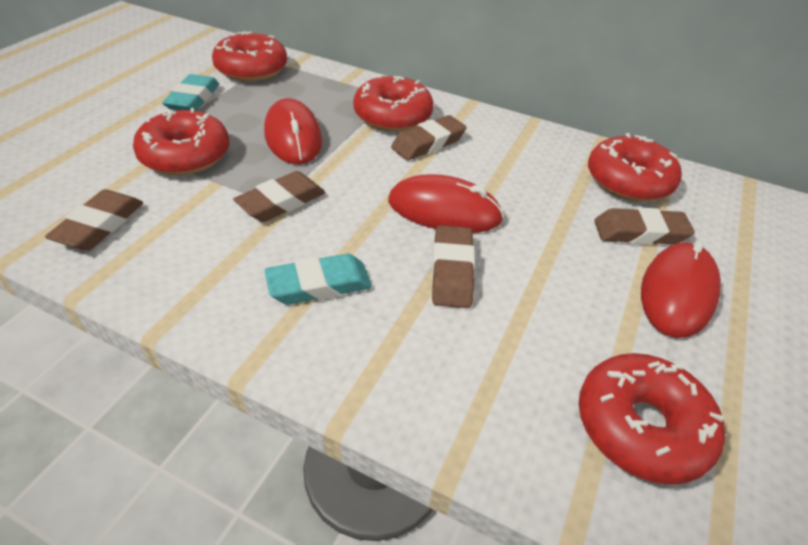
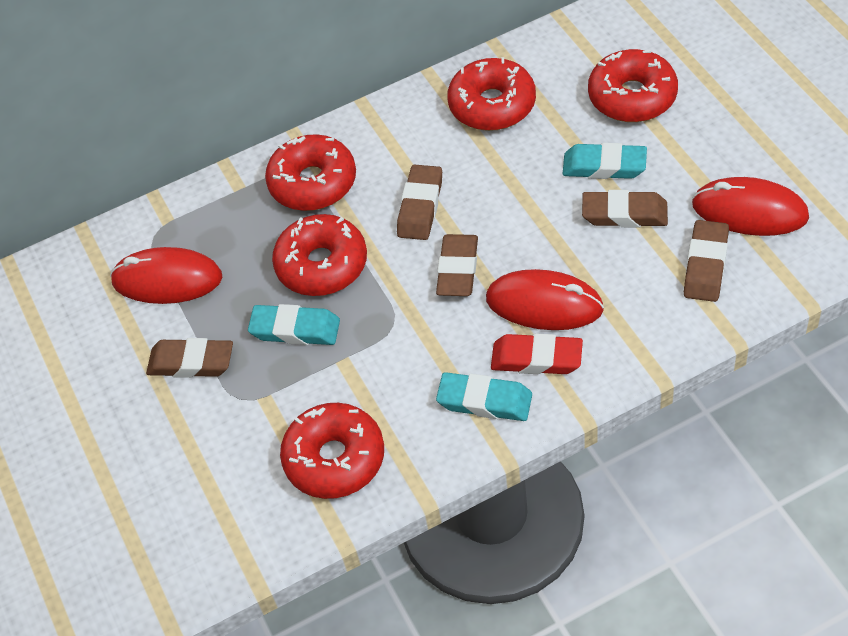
red eraser: 0 -> 1
turquoise eraser: 2 -> 3

